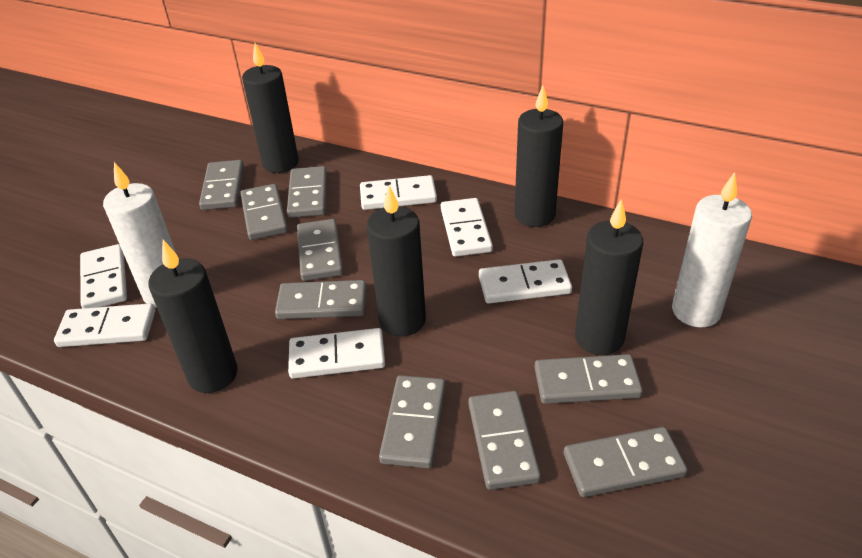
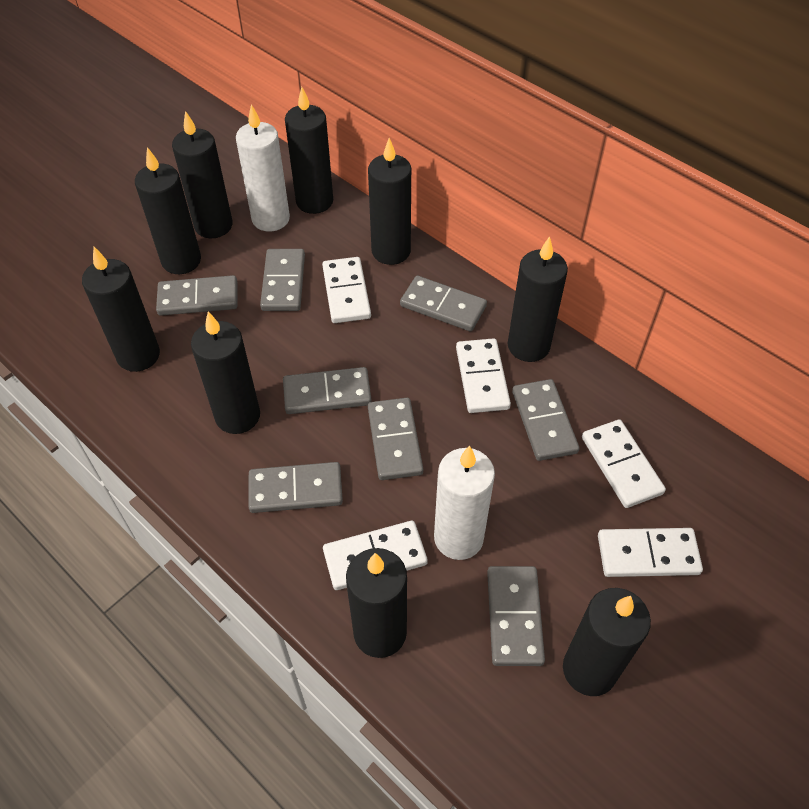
black candle: 5 -> 9
grey domino: 9 -> 8
white domino: 6 -> 5

